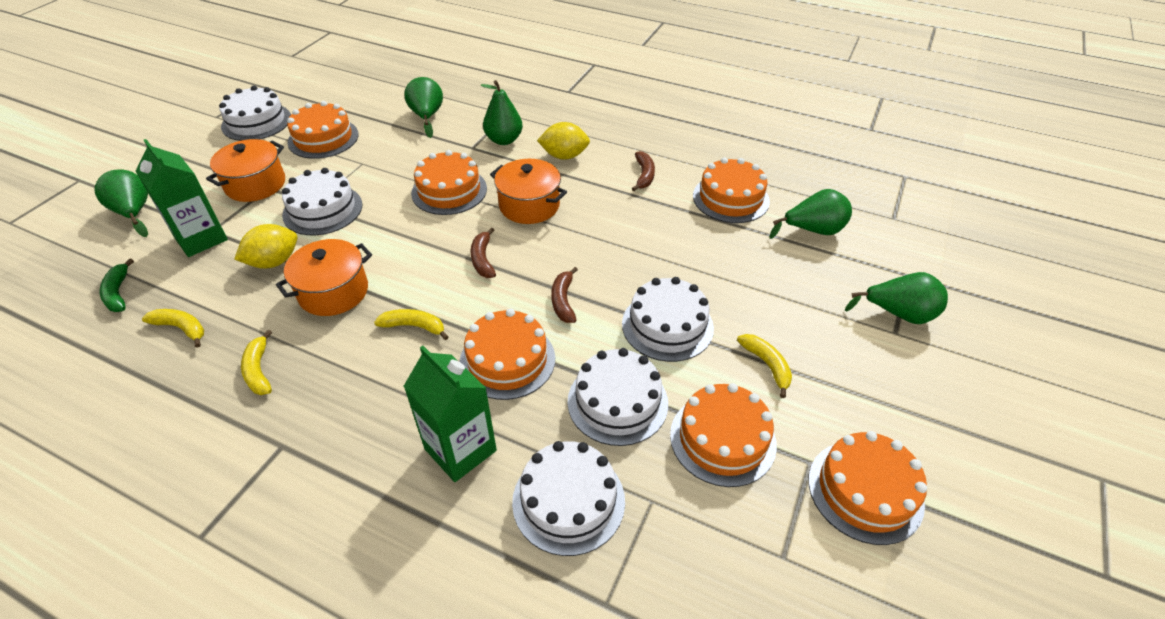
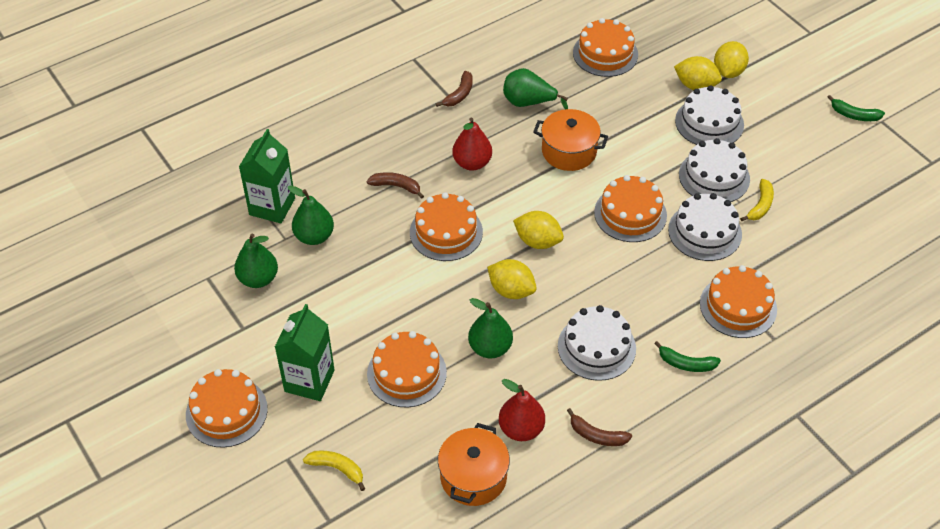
green banana: 1 -> 2
green pear: 5 -> 4
orange pot: 3 -> 2
red pear: 0 -> 2
white cake: 5 -> 4
yellow banana: 4 -> 2
yellow lemon: 2 -> 4

